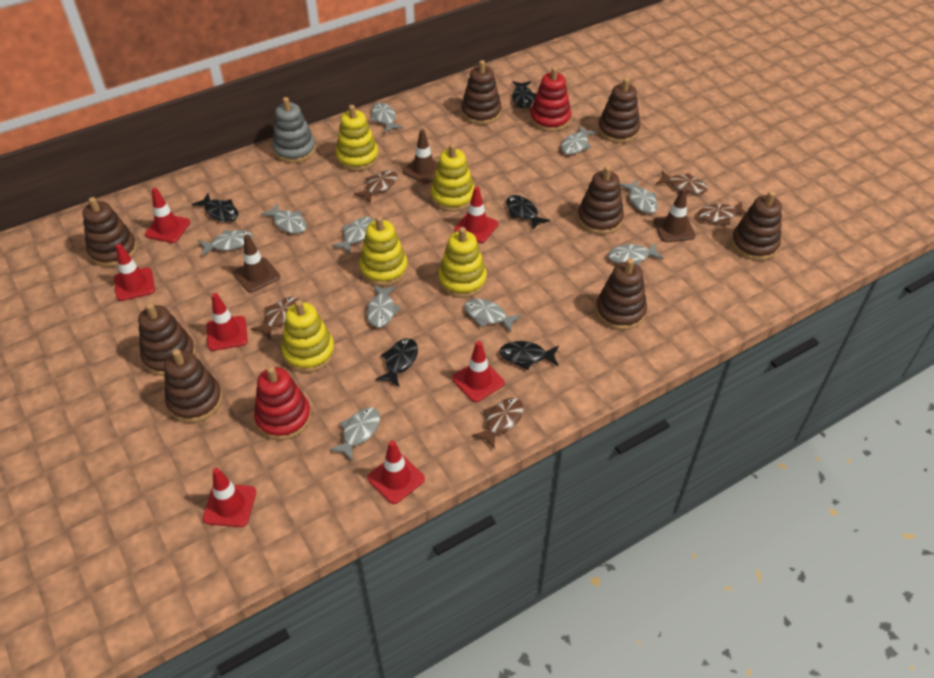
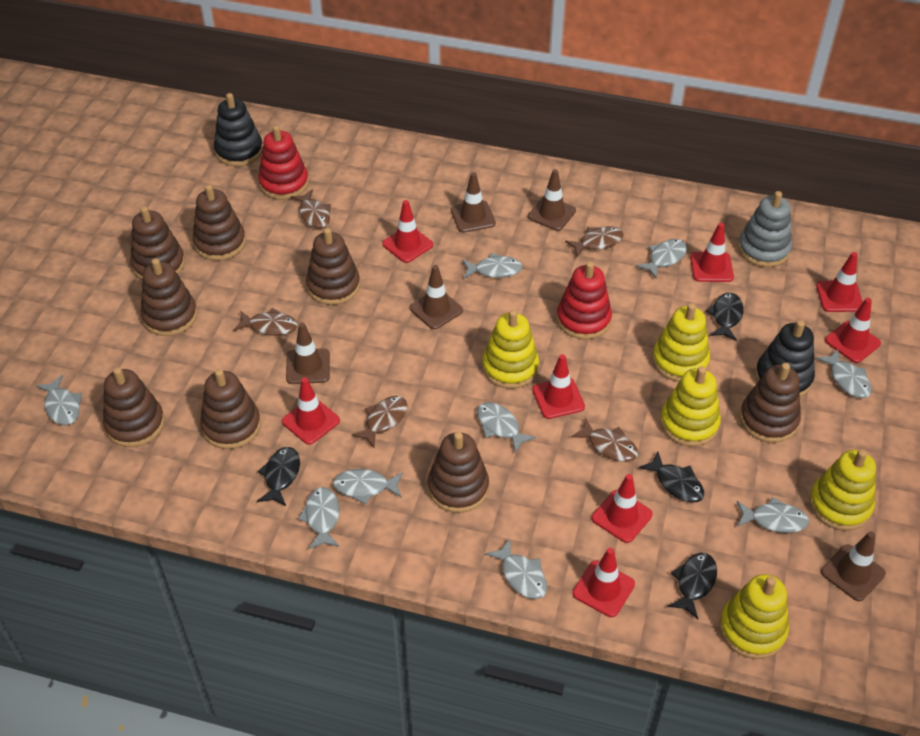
black fish: 5 -> 4
black stacking toy: 0 -> 2
brown traffic cone: 3 -> 5
grey fish: 10 -> 9
red traffic cone: 7 -> 8

